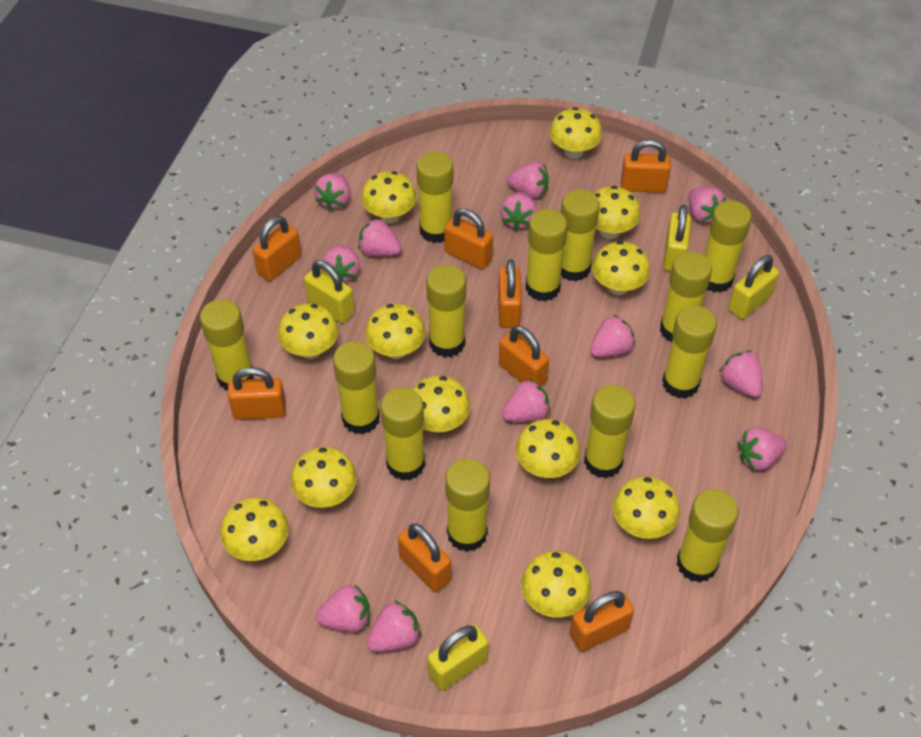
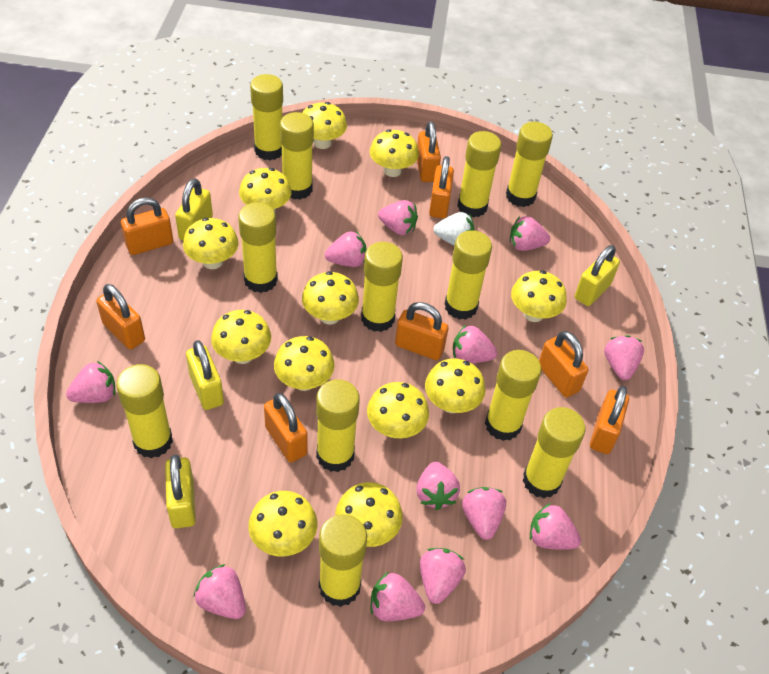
white strawberry: 0 -> 1
yellow glue stick: 13 -> 12

